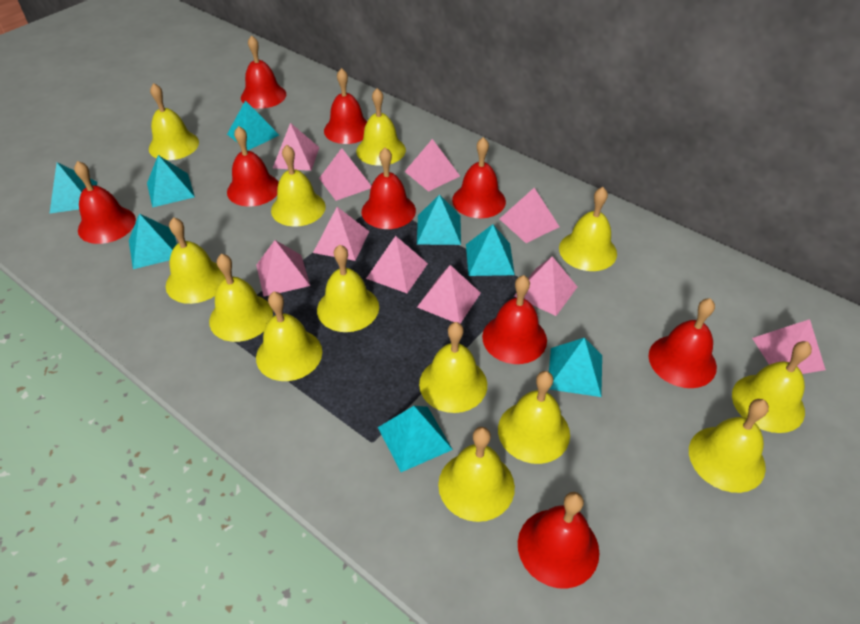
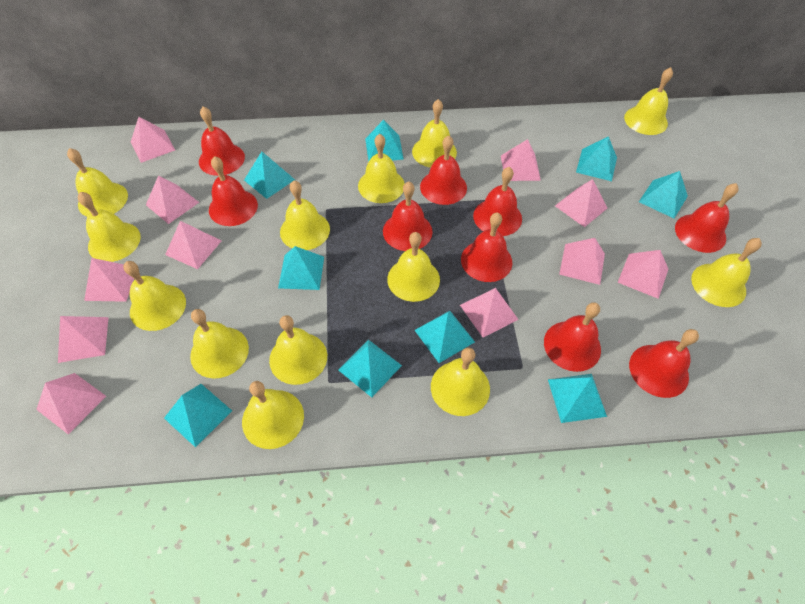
pink pyramid: 10 -> 11
turquoise pyramid: 8 -> 9

